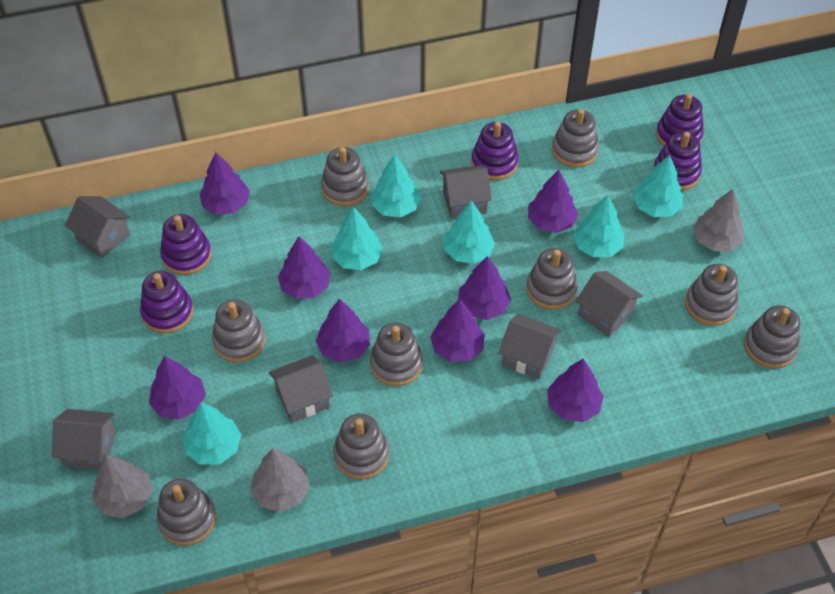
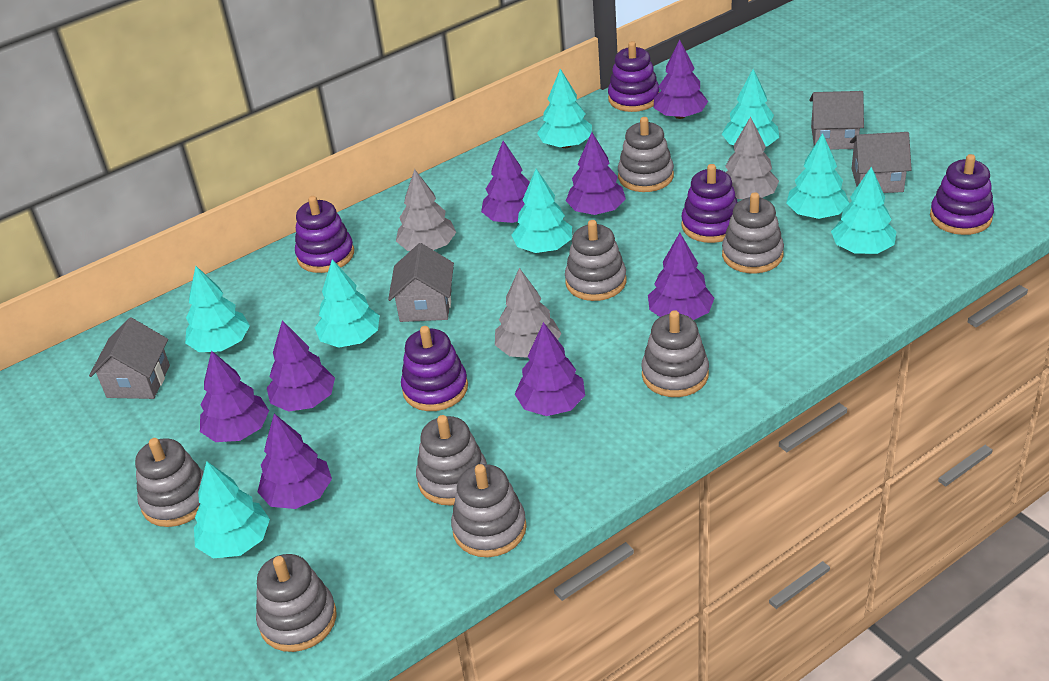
grey house: 6 -> 4
grey stacking toy: 9 -> 8
turquoise tree: 6 -> 8

